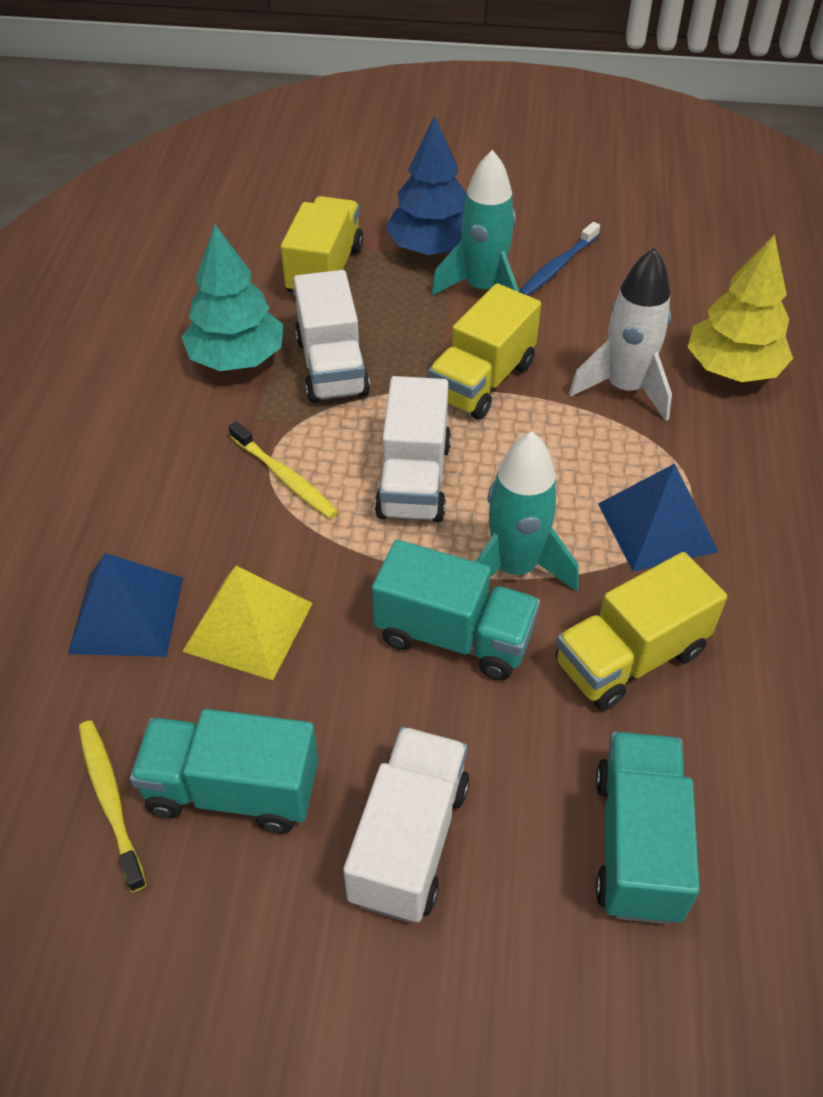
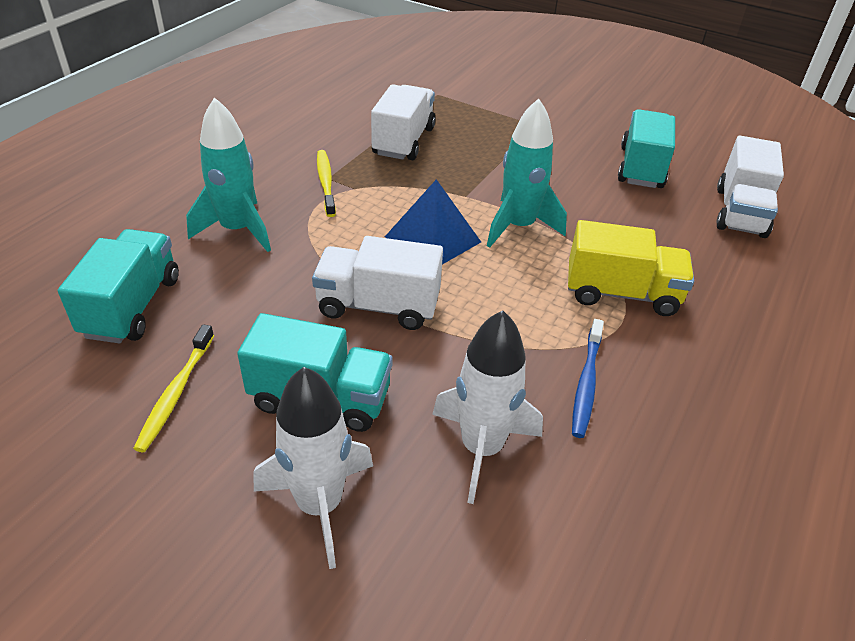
blue pyramid: 2 -> 1
blue tree: 1 -> 0
turquoise tree: 1 -> 0
white rocket: 1 -> 2
yellow pyramid: 1 -> 0
yellow tree: 1 -> 0
yellow truck: 3 -> 1

